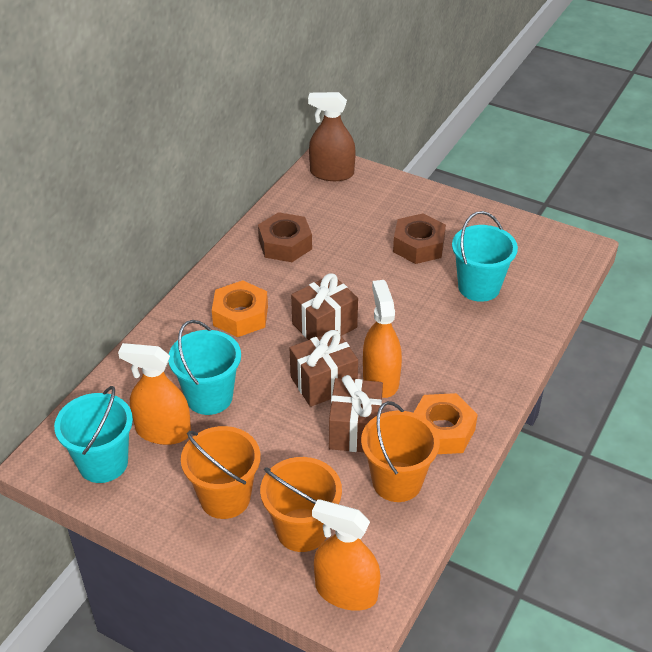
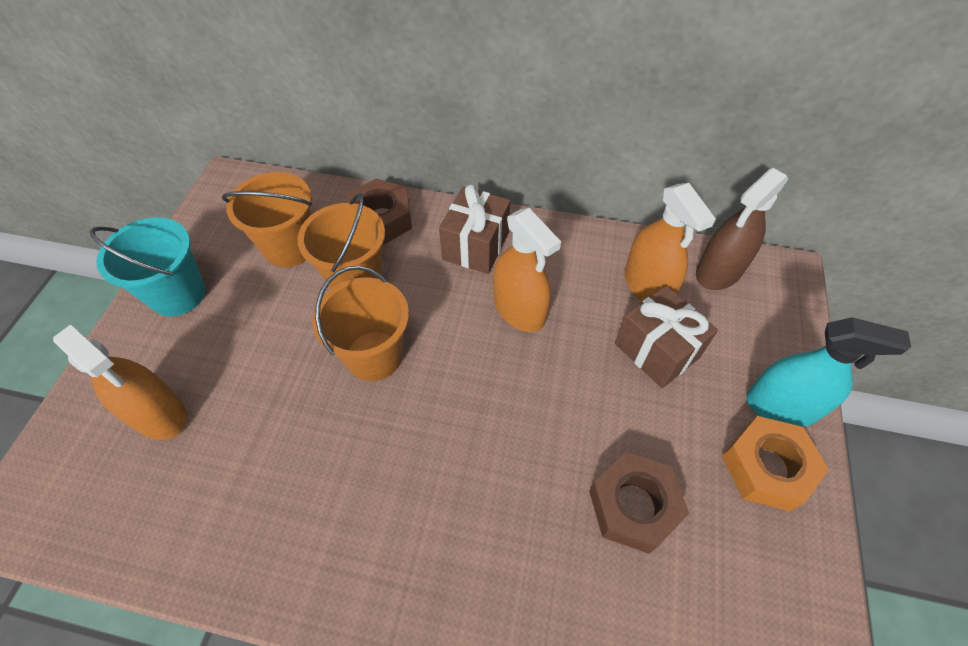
brown gift: 3 -> 2
orange nut: 2 -> 1
turquoise bucket: 3 -> 1
turquoise spray bottle: 0 -> 1

